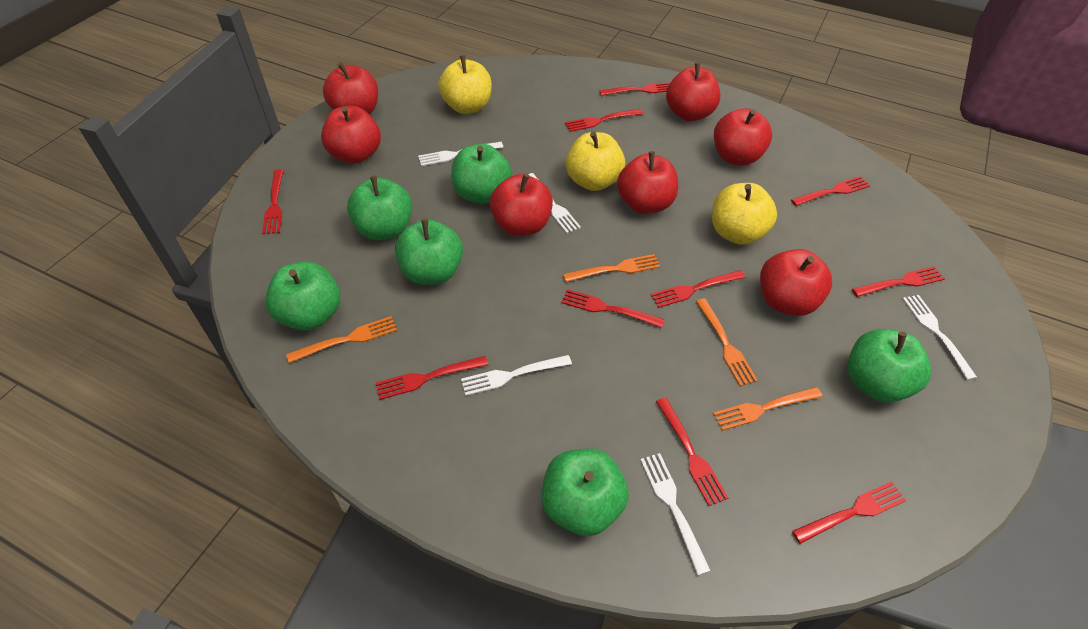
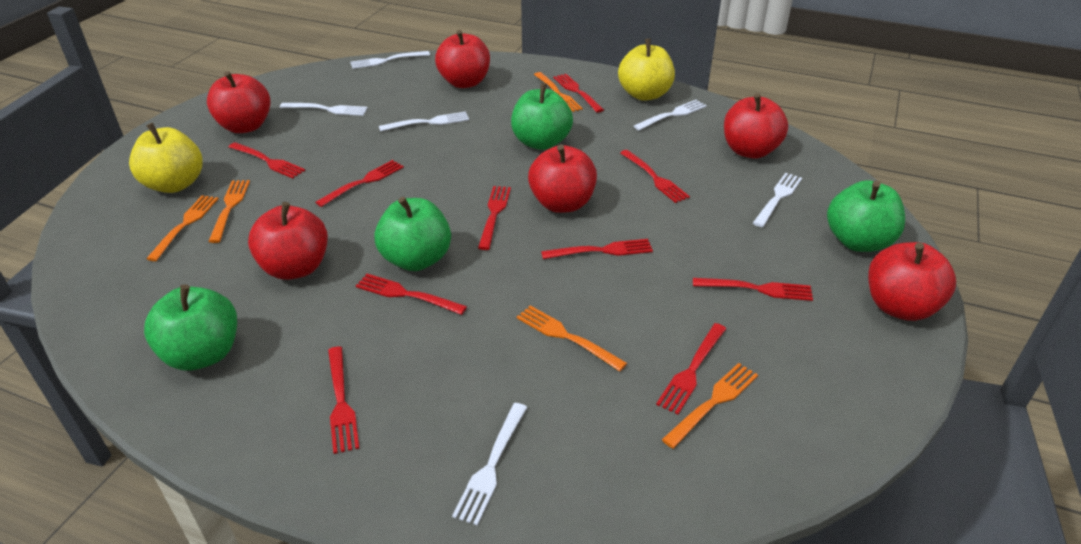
green apple: 6 -> 4
orange fork: 4 -> 5
red apple: 7 -> 6
white fork: 5 -> 6
yellow apple: 3 -> 2

